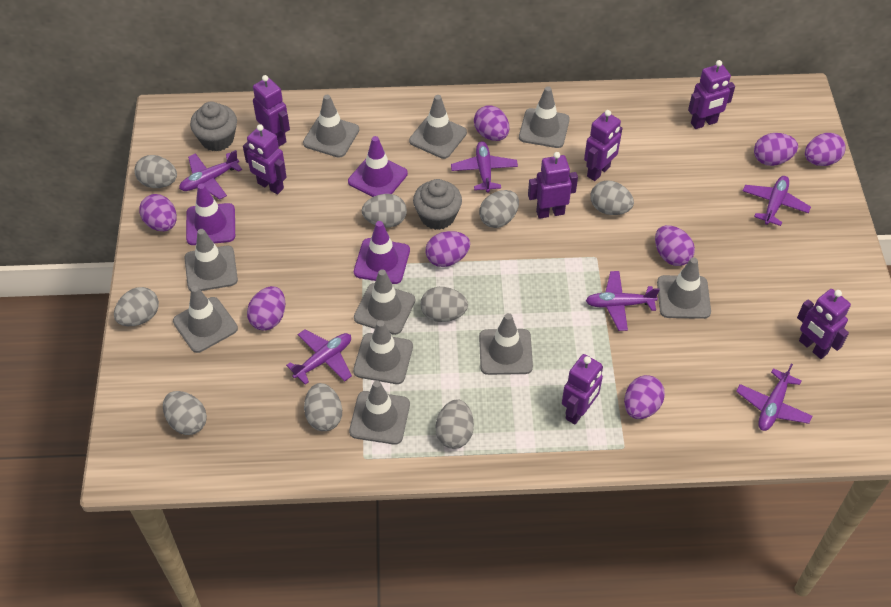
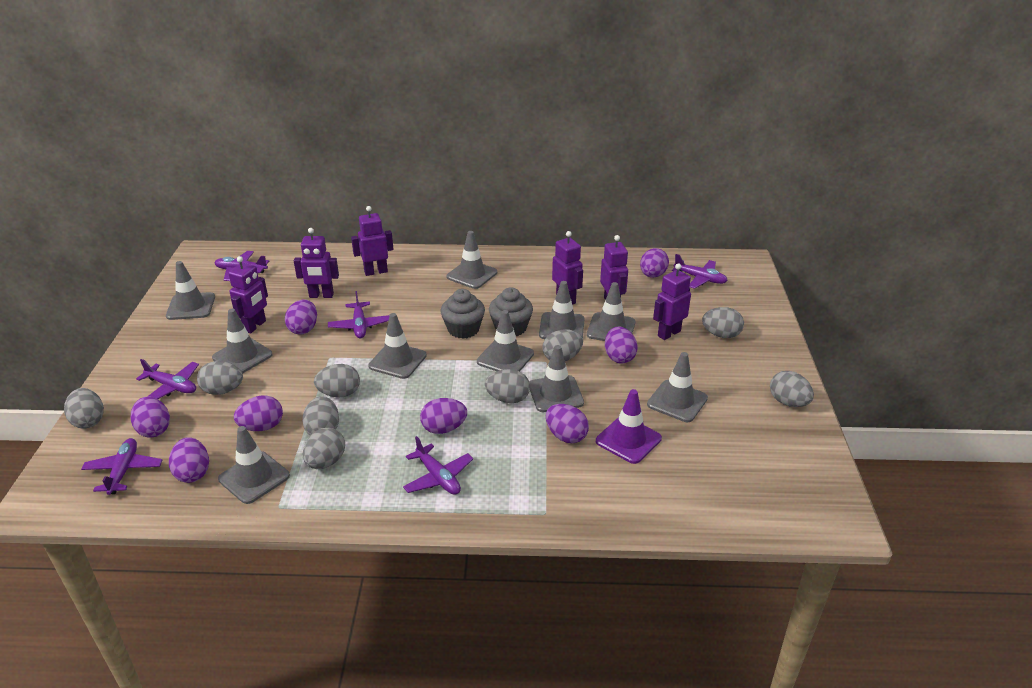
purple robot: 7 -> 6
purple traffic cone: 3 -> 1

